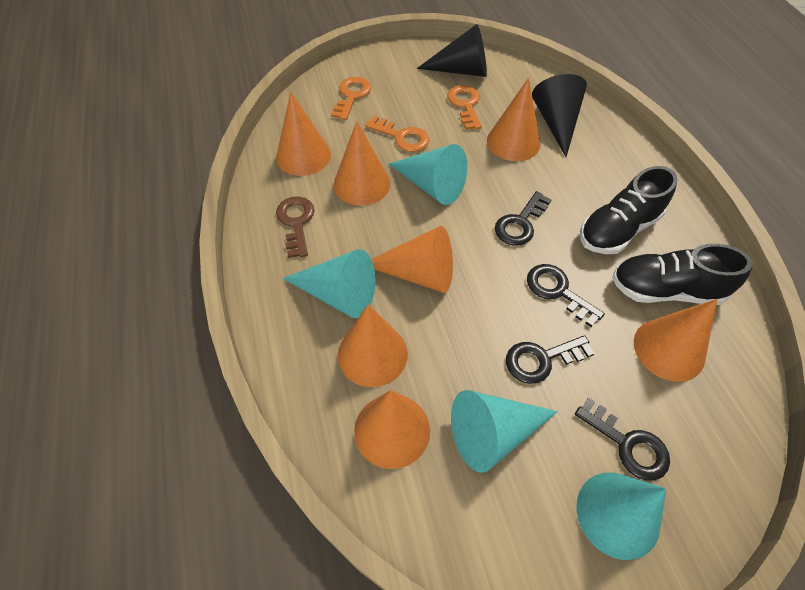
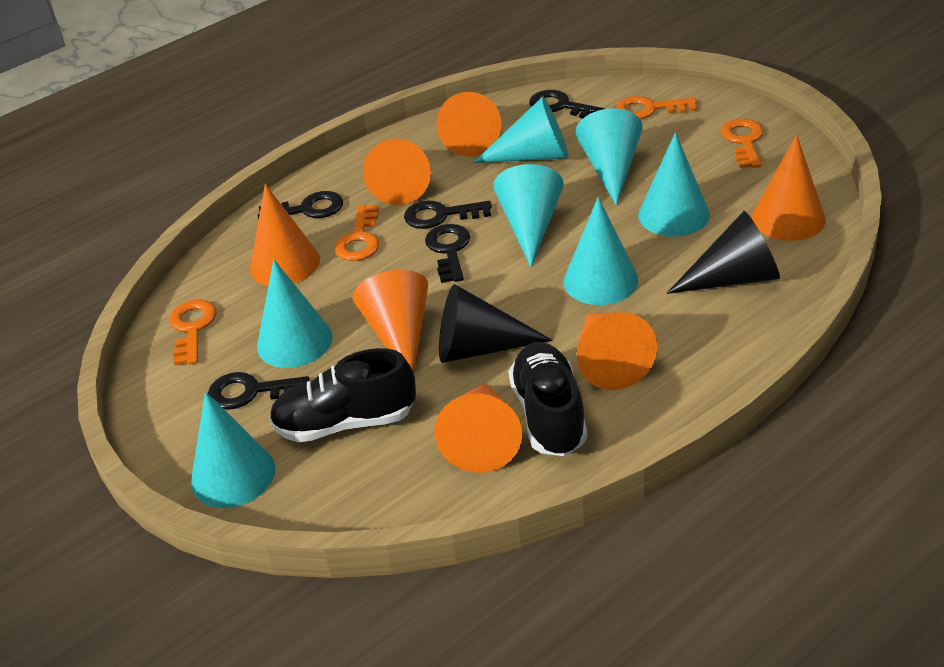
black key: 4 -> 5
brown key: 1 -> 0
orange key: 3 -> 4
turquoise cone: 4 -> 7

